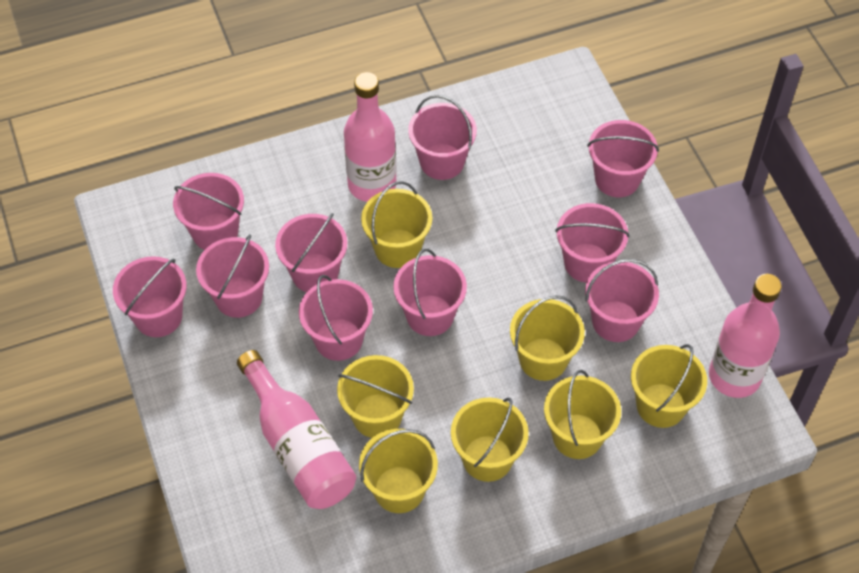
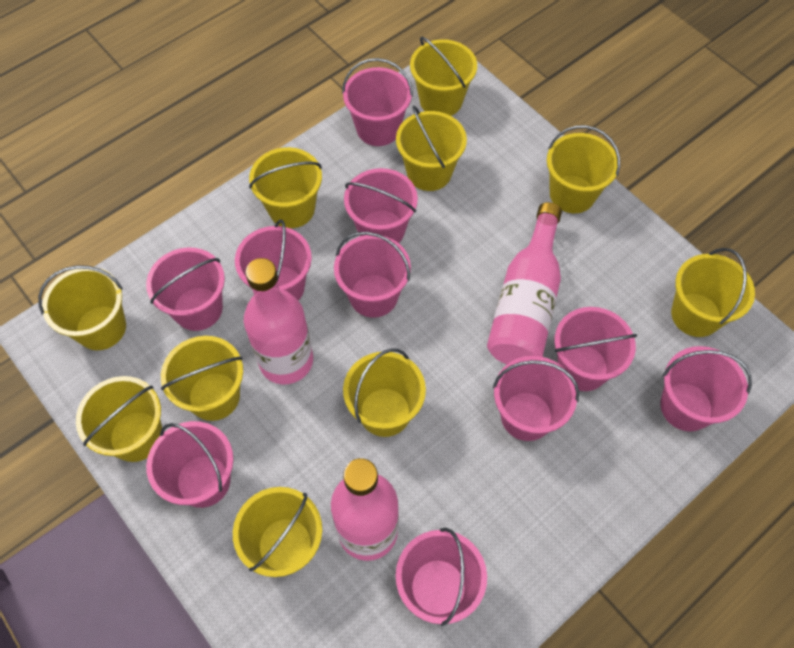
yellow bucket: 7 -> 10

